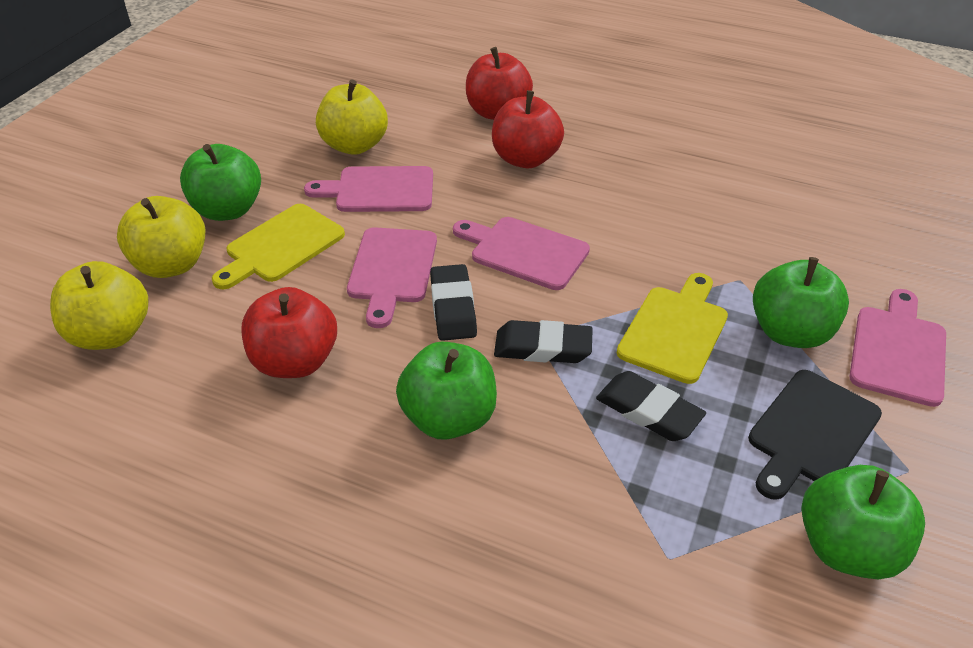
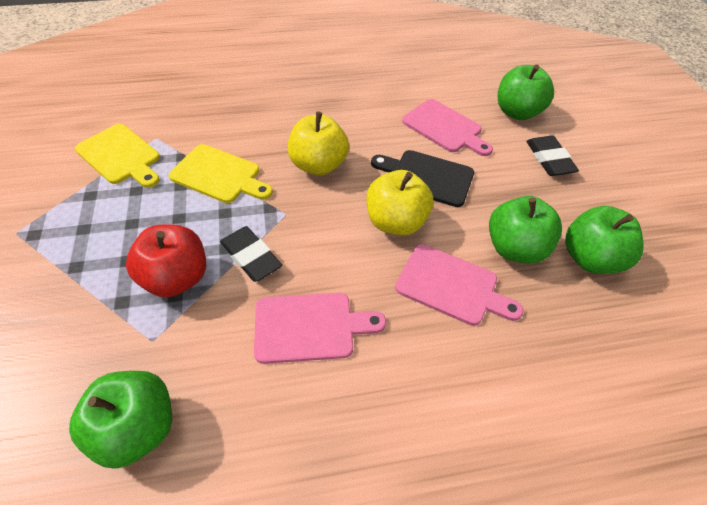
black eraser: 3 -> 2
pink cutting board: 4 -> 3
red apple: 3 -> 1
yellow apple: 3 -> 2

